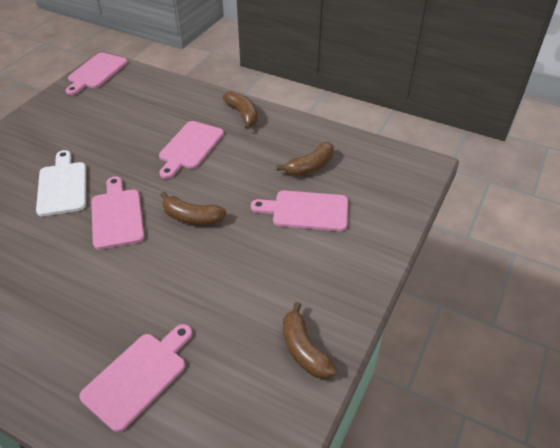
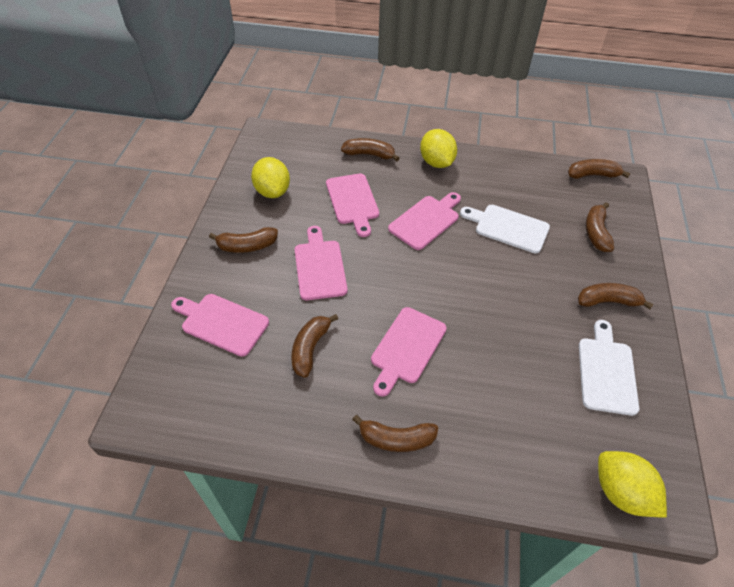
brown banana: 4 -> 7
white cutting board: 1 -> 2
yellow lemon: 0 -> 3

